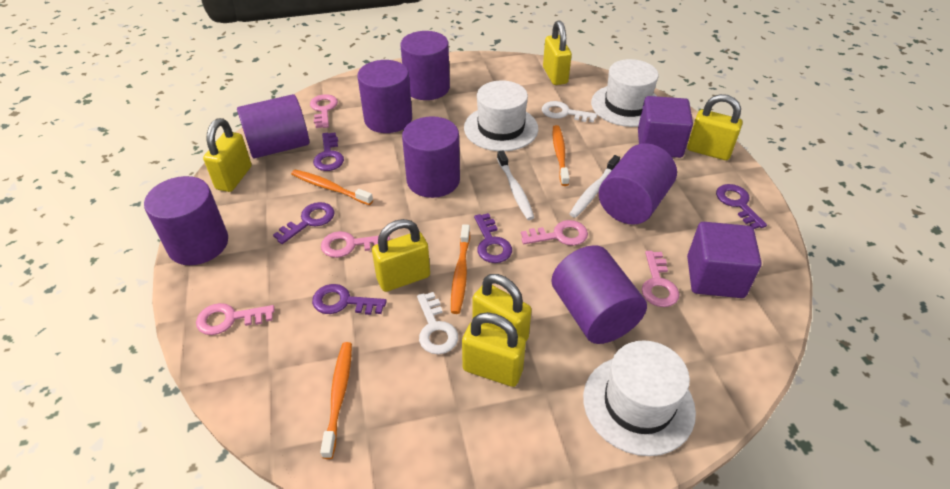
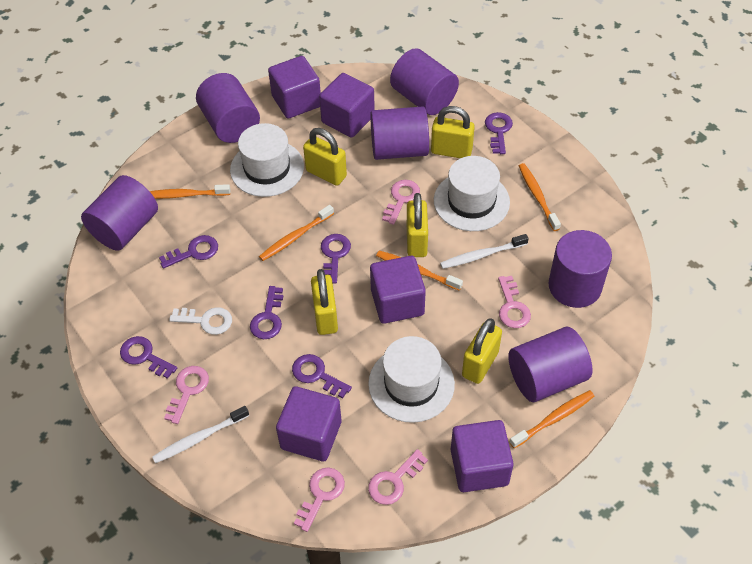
orange toothbrush: 4 -> 5
purple cube: 2 -> 5
purple cylinder: 7 -> 6
purple key: 5 -> 6
white key: 2 -> 1
yellow padlock: 6 -> 5

